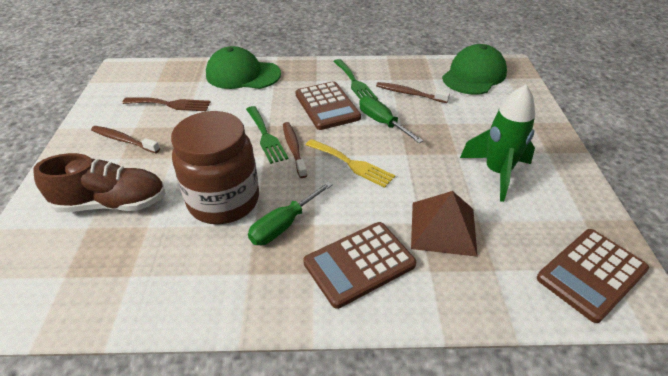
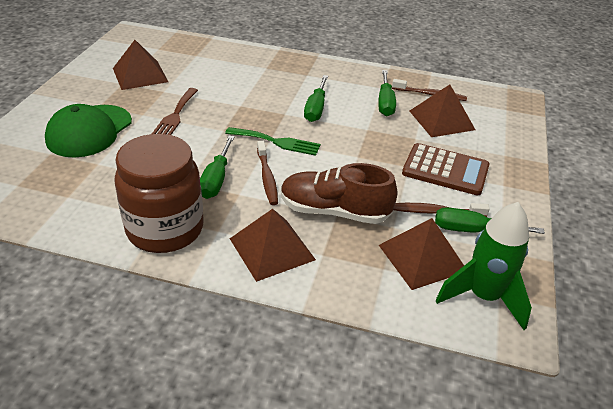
brown calculator: 3 -> 1
brown pyramid: 1 -> 4
green cap: 2 -> 1
green fork: 2 -> 1
green screwdriver: 2 -> 4
yellow fork: 1 -> 0

